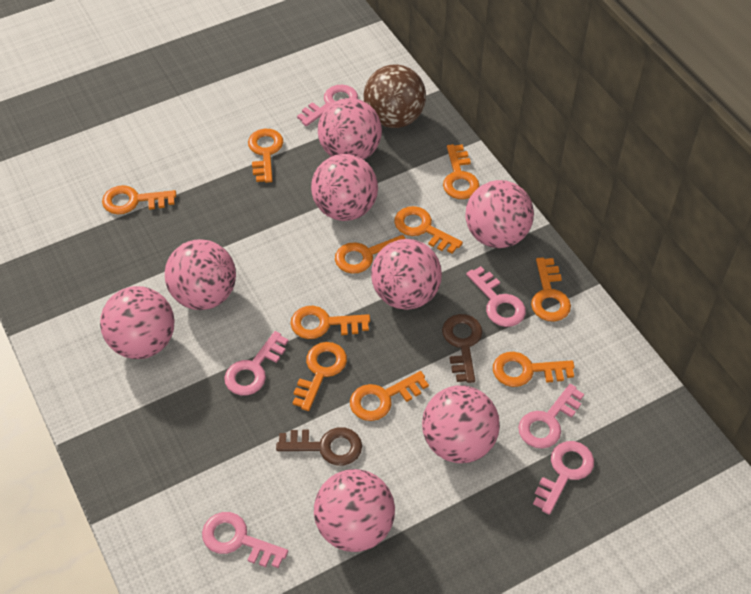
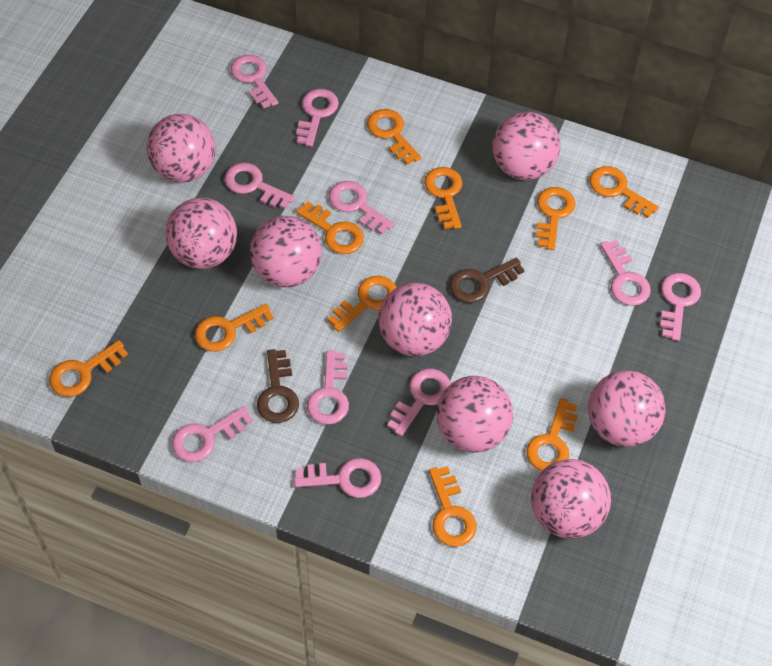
brown ball: 1 -> 0
pink key: 6 -> 10

